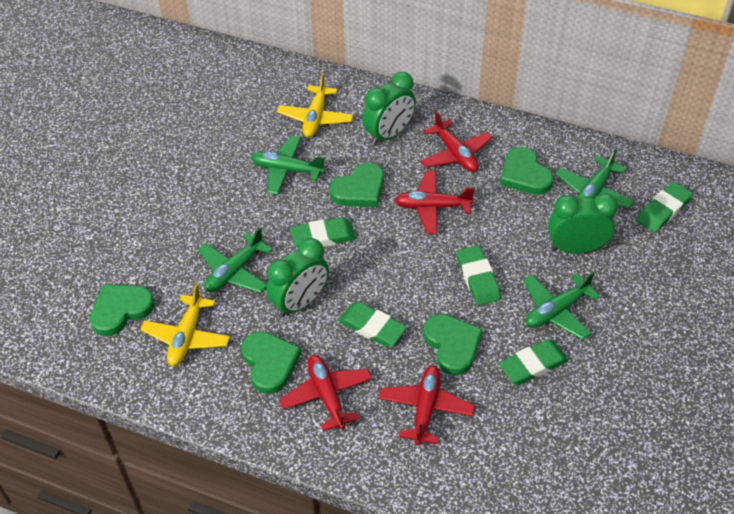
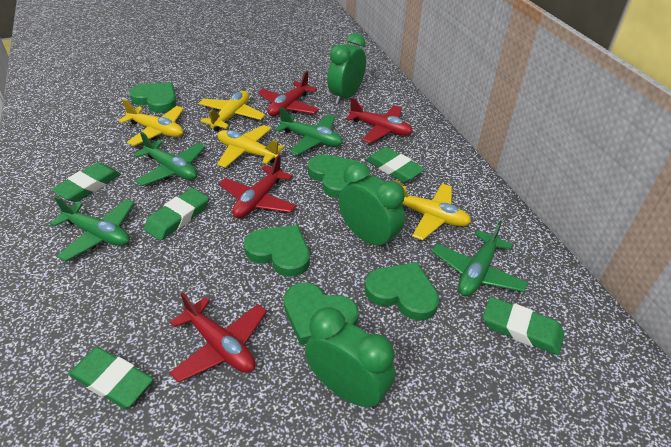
yellow plane: 2 -> 4

